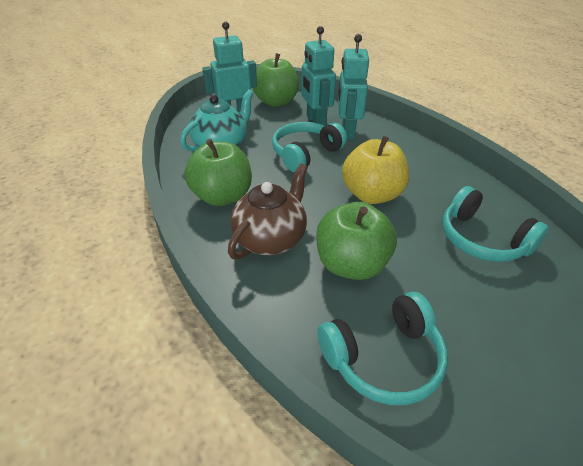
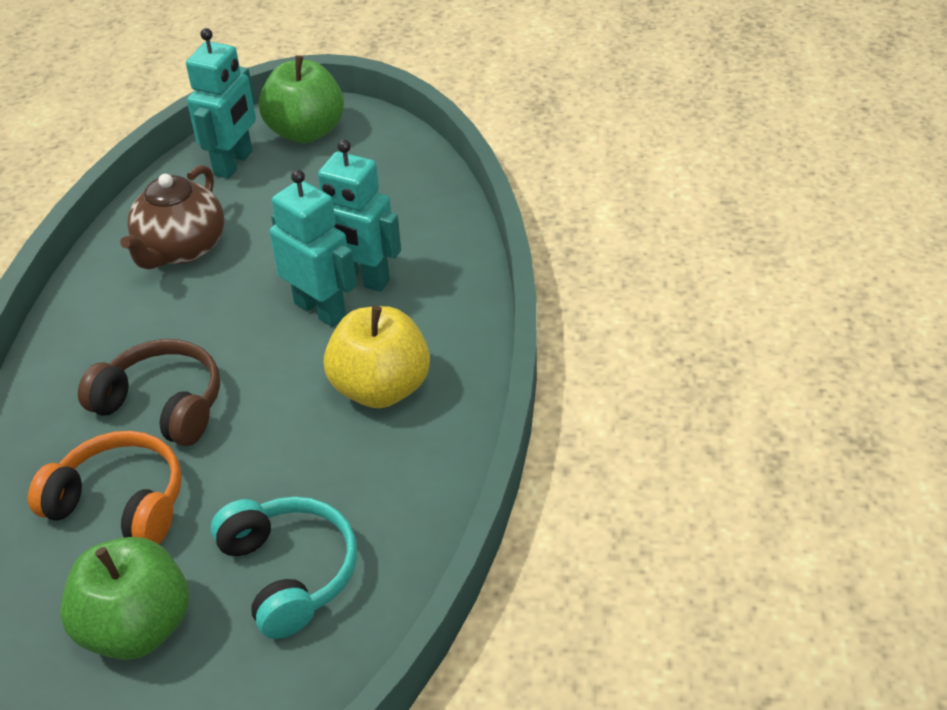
brown headphones: 0 -> 1
green apple: 3 -> 2
orange headphones: 0 -> 1
turquoise headphones: 3 -> 1
turquoise teapot: 1 -> 0

